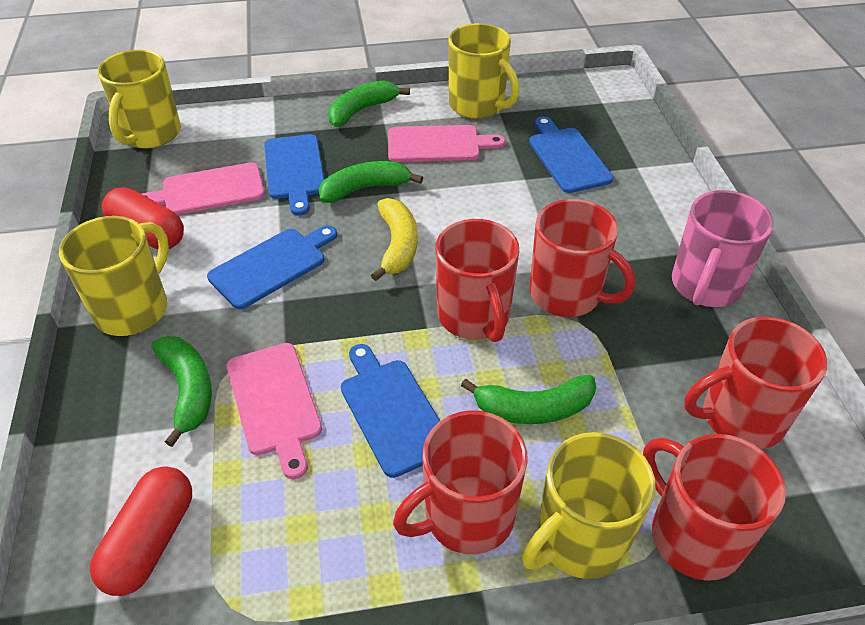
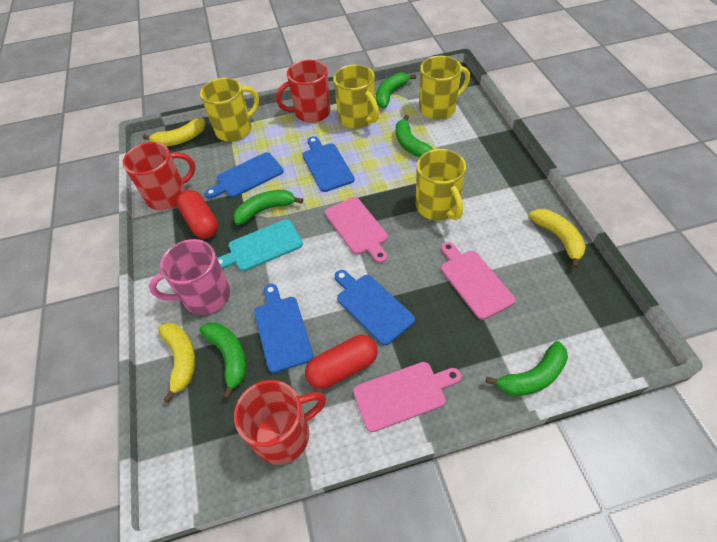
green banana: 4 -> 5
red mug: 5 -> 3
turquoise cutting board: 0 -> 1
yellow banana: 1 -> 3

